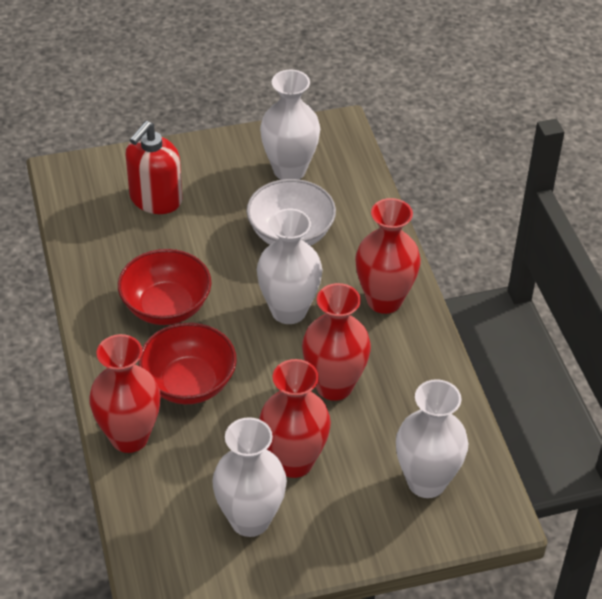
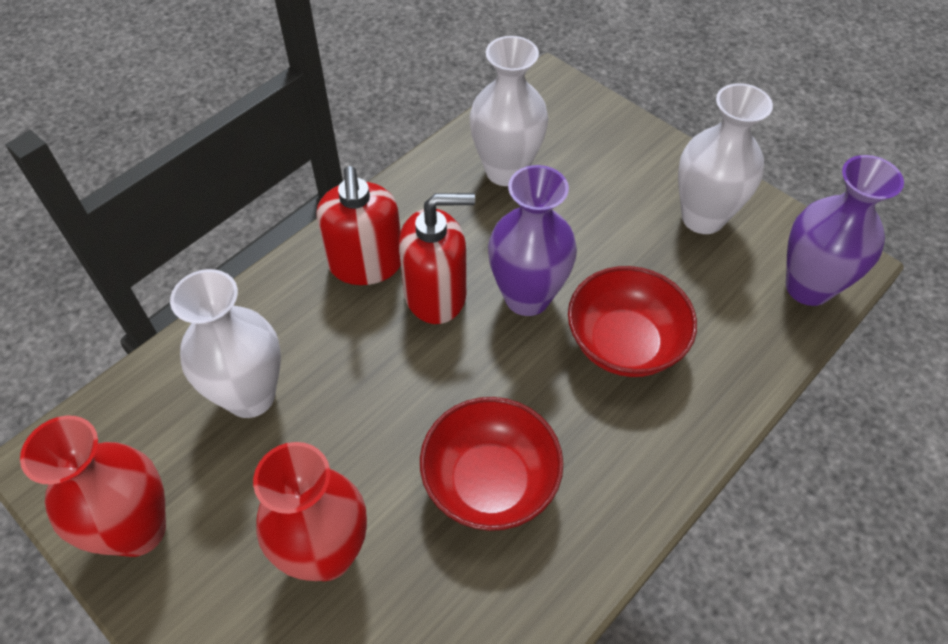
purple vase: 0 -> 2
red soap dispenser: 1 -> 2
red vase: 4 -> 2
white bowl: 1 -> 0
white vase: 4 -> 3

